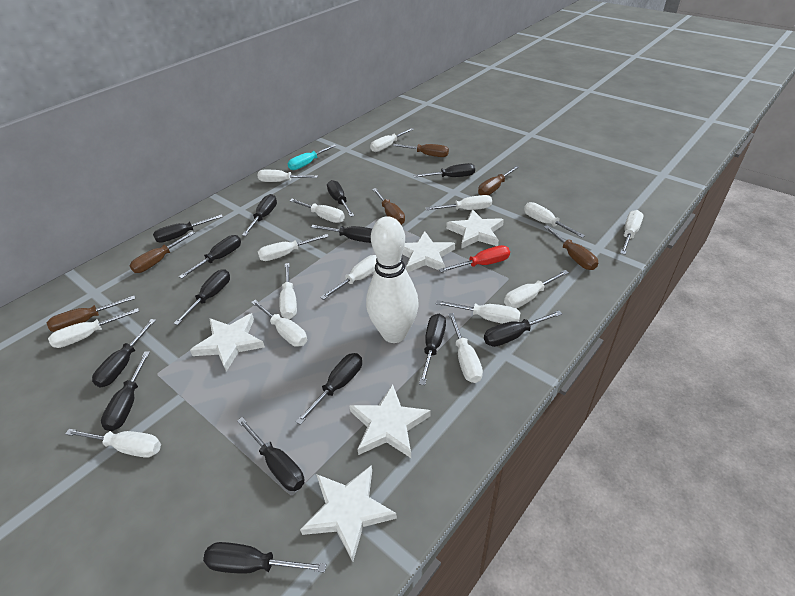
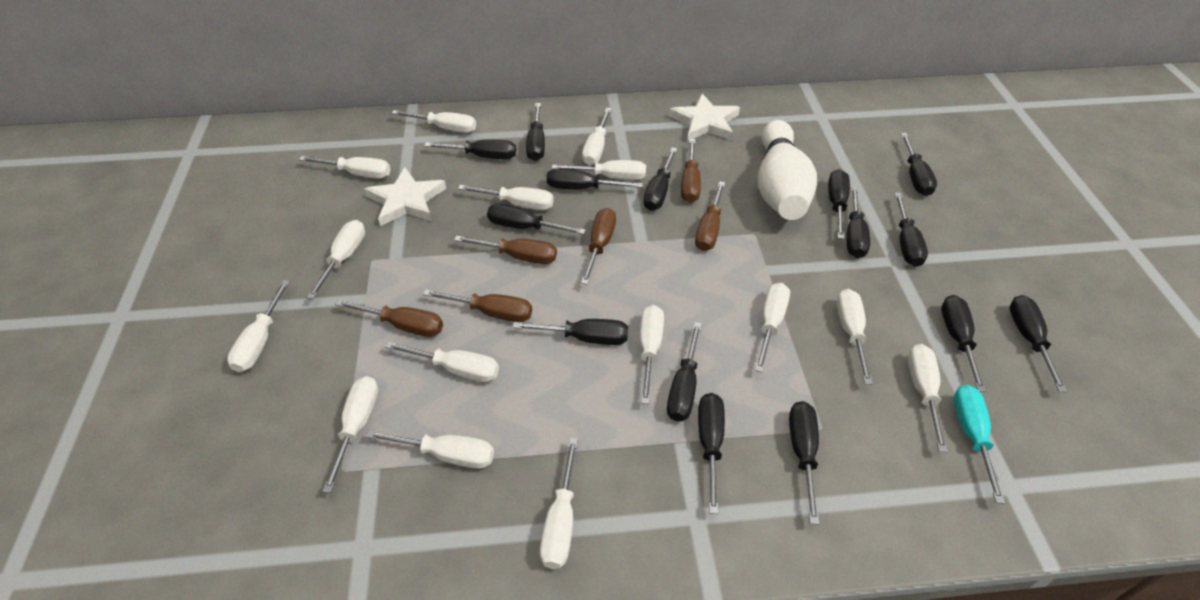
black screwdriver: 14 -> 15
red screwdriver: 1 -> 0
white star: 5 -> 2

